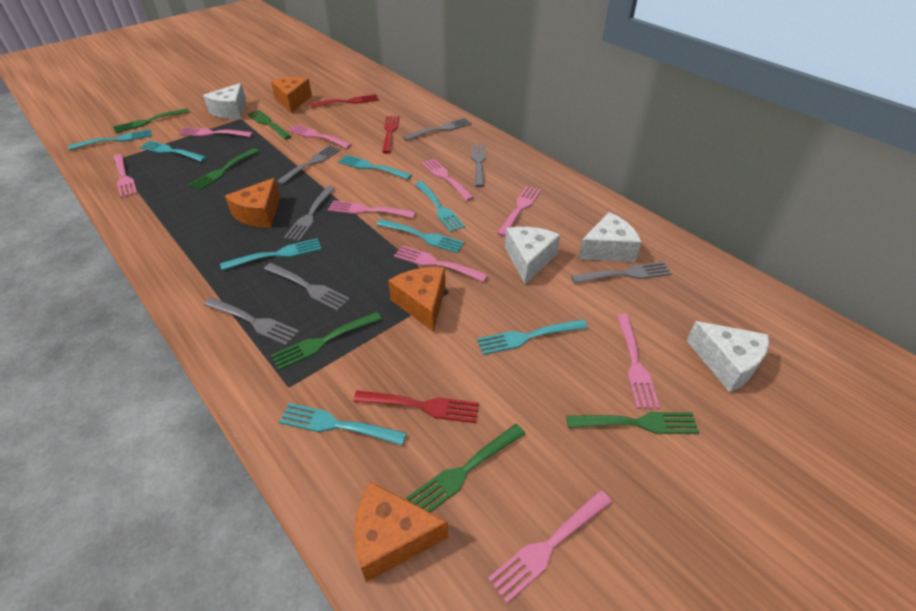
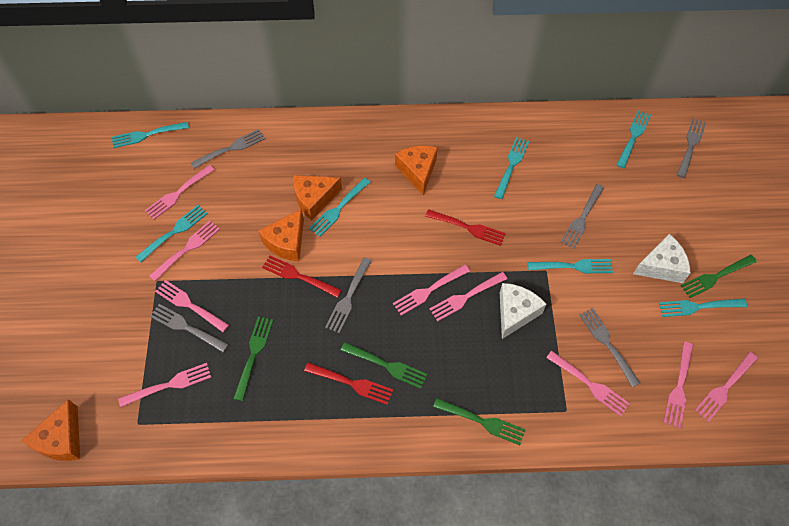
green fork: 6 -> 4
grey fork: 7 -> 6
turquoise fork: 8 -> 7
white cheese: 4 -> 2

